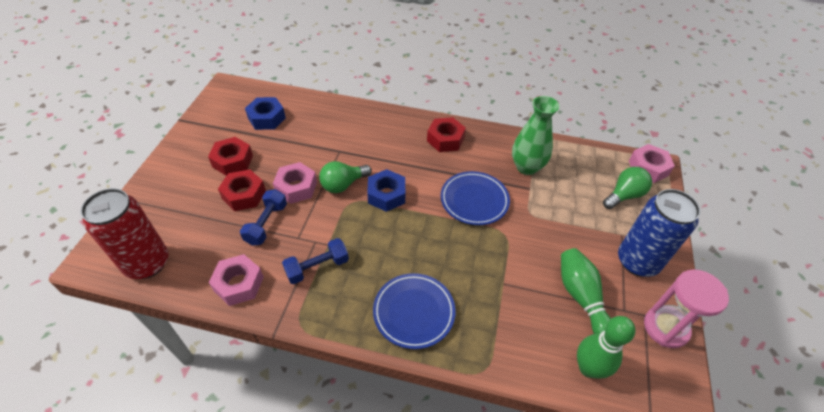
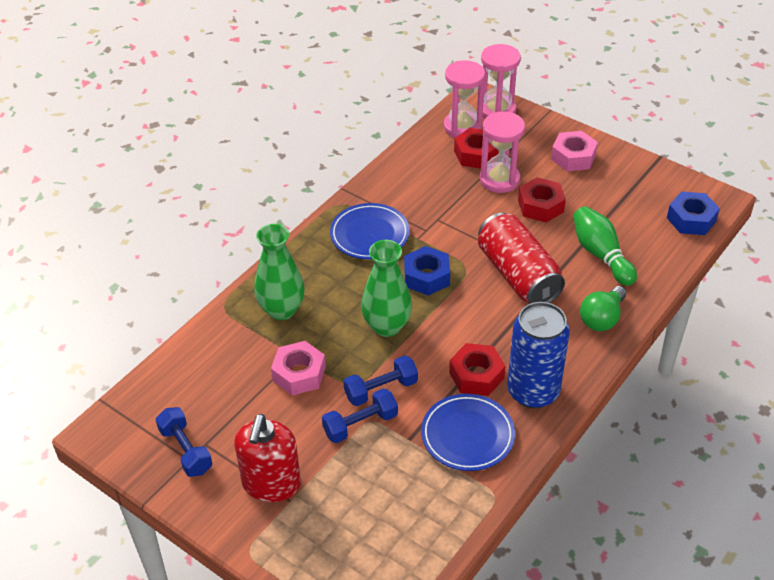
blue dumbbell: 2 -> 3
green bowling pin: 2 -> 1
green light bulb: 2 -> 1
green vase: 1 -> 2
pink hourglass: 1 -> 3
pink nut: 3 -> 2
red soap dispenser: 0 -> 1

